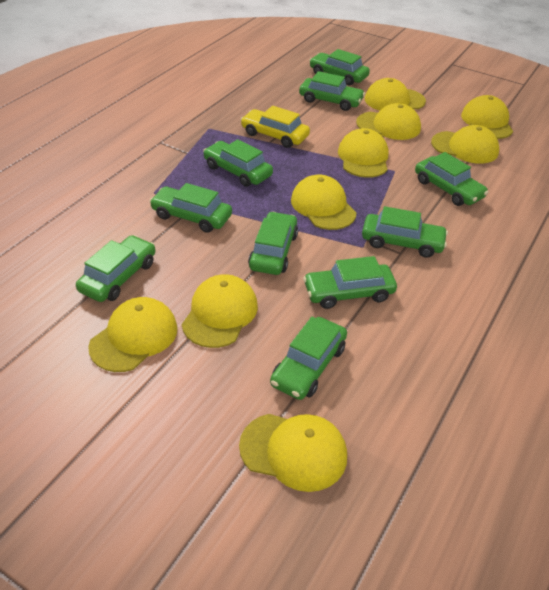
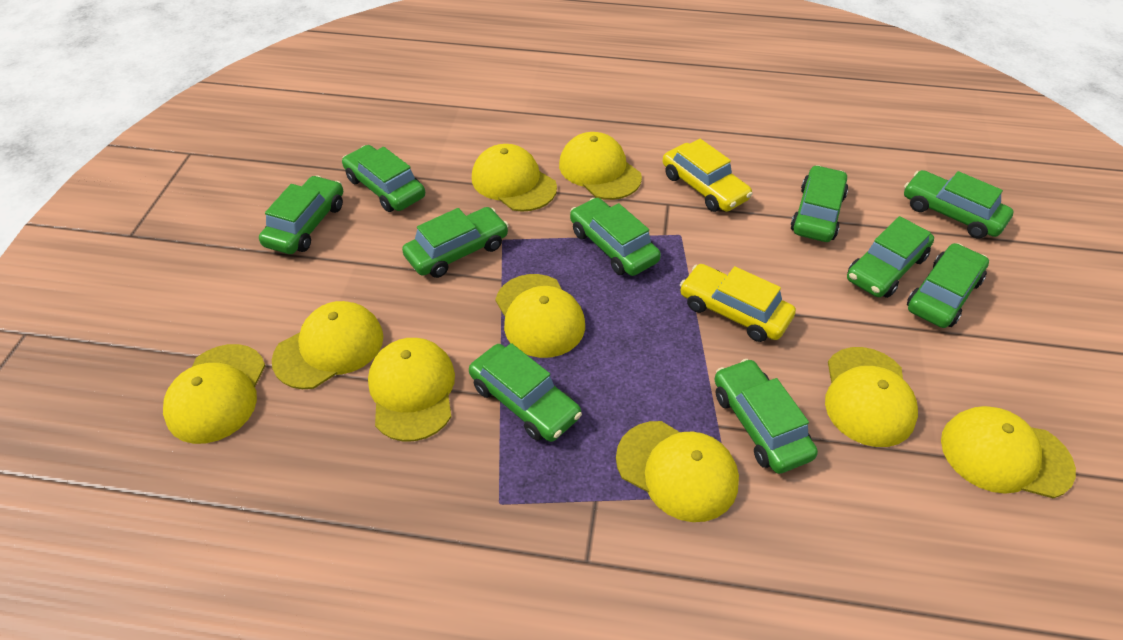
yellow car: 1 -> 2

